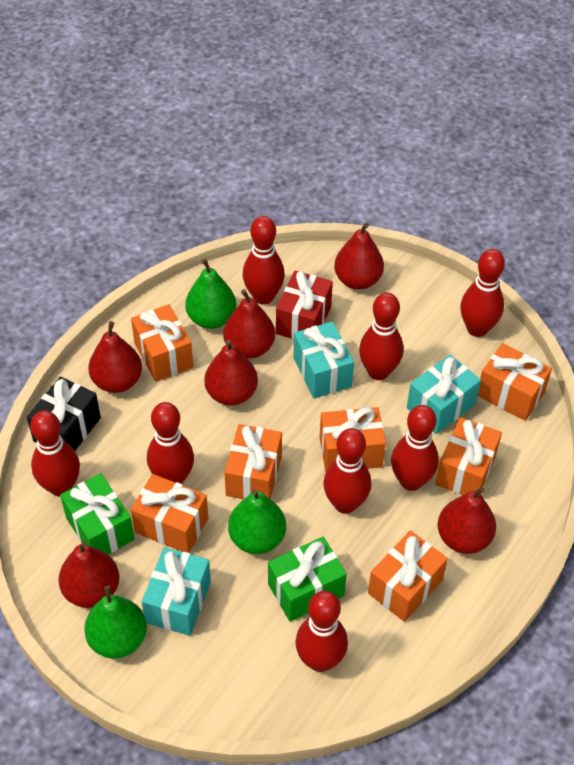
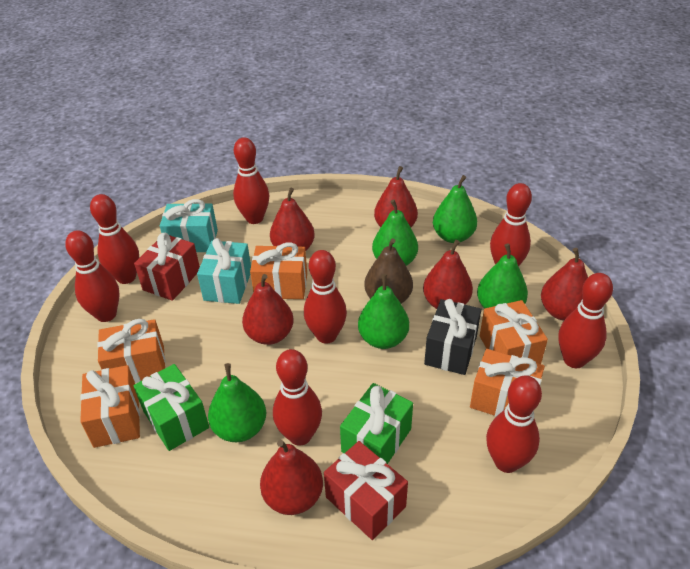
brown pear: 0 -> 1
green pear: 3 -> 5
orange gift: 7 -> 5
red gift: 1 -> 2
turquoise gift: 3 -> 2

